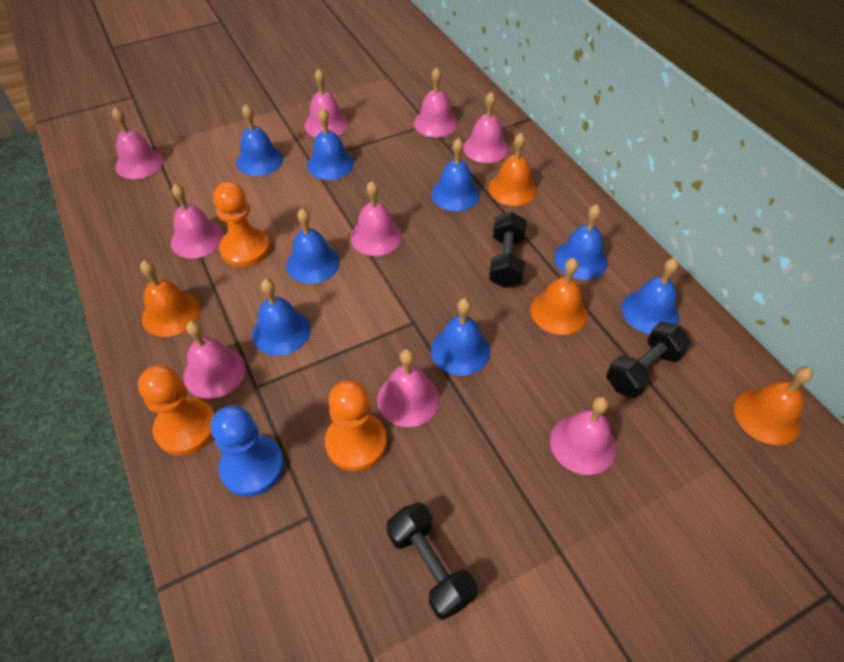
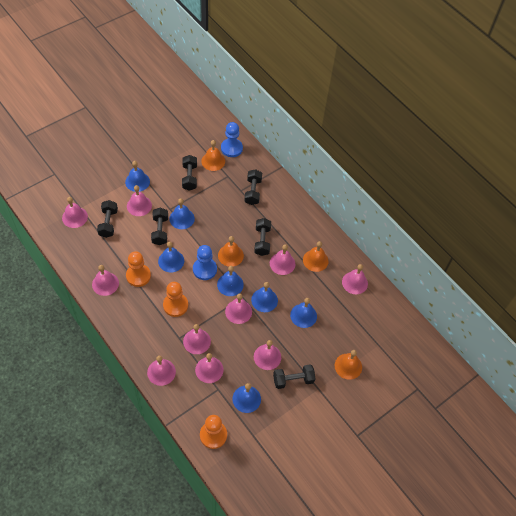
black dumbbell: 3 -> 6
blue bell: 8 -> 7
blue pawn: 1 -> 2
pink bell: 9 -> 10

